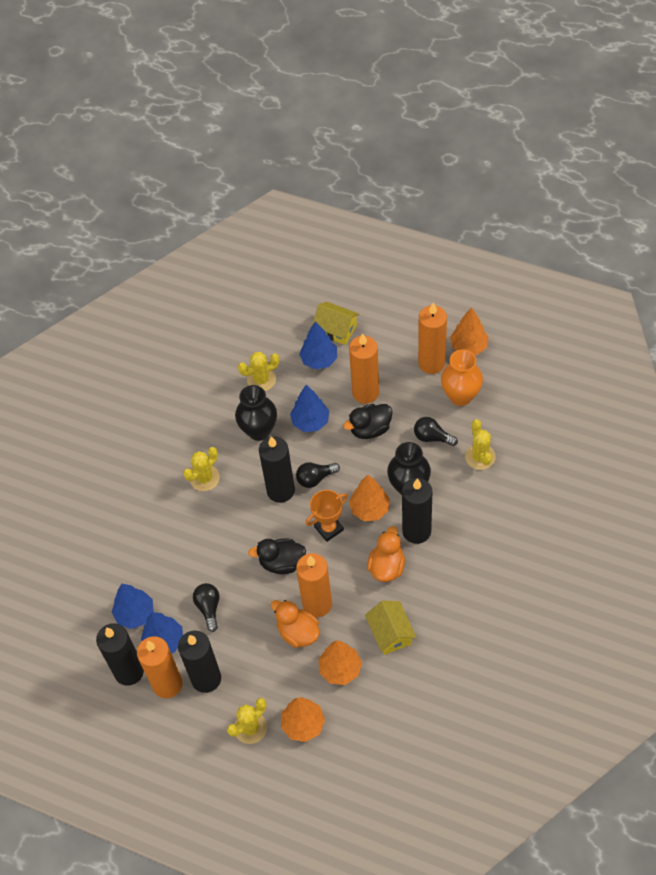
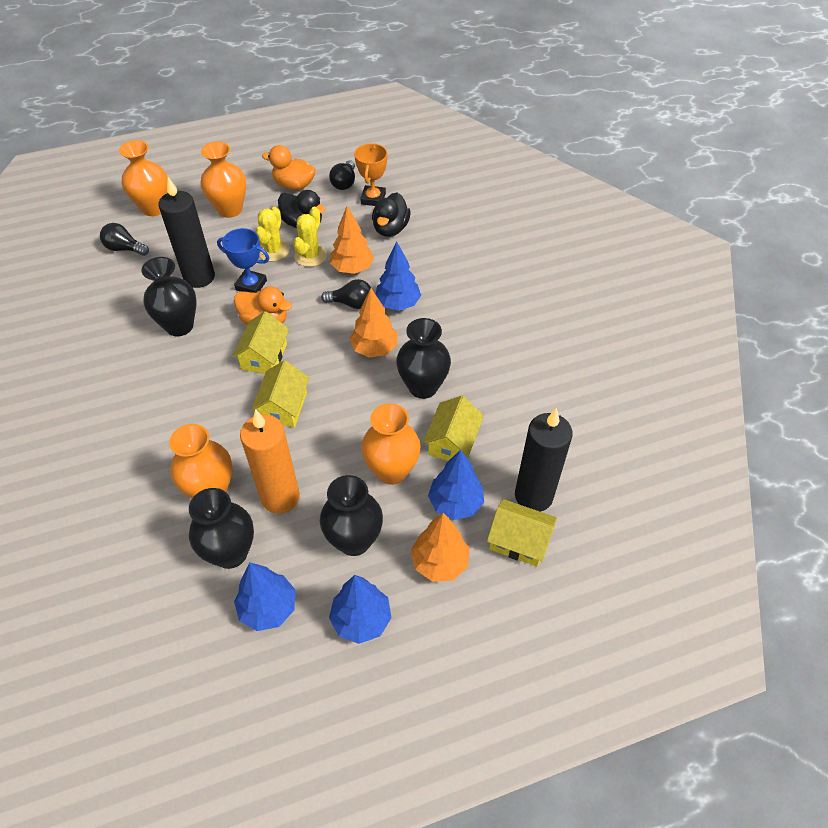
black candle: 4 -> 2
black vase: 2 -> 4
blue trophy: 0 -> 1
orange candle: 4 -> 1
orange tree: 4 -> 3
orange vase: 1 -> 4
yellow cactus: 4 -> 2
yellow house: 2 -> 4

